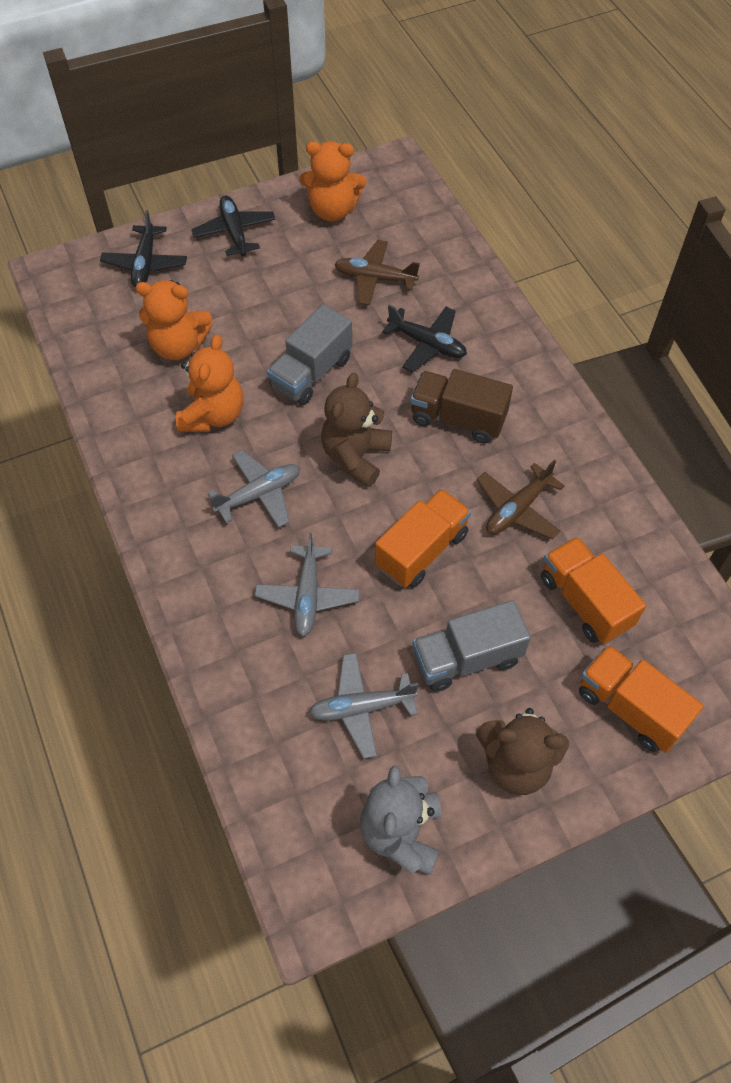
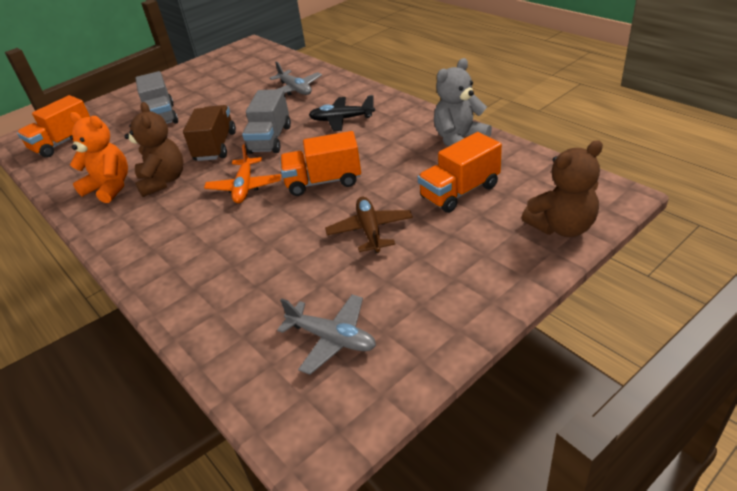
black plane: 3 -> 1
brown plane: 2 -> 1
grey plane: 3 -> 2
orange plane: 0 -> 1
orange teddy bear: 3 -> 1

